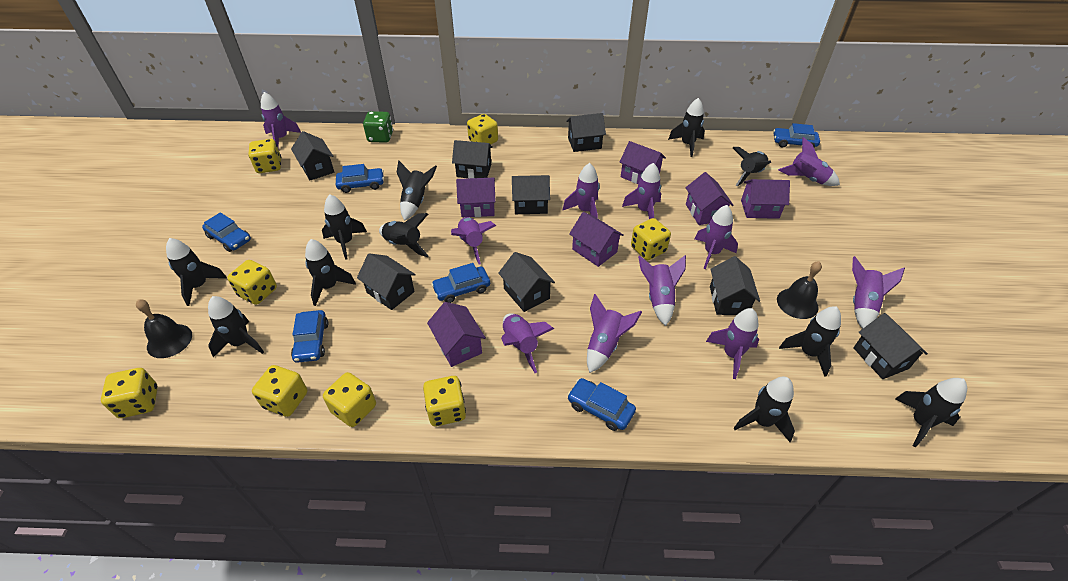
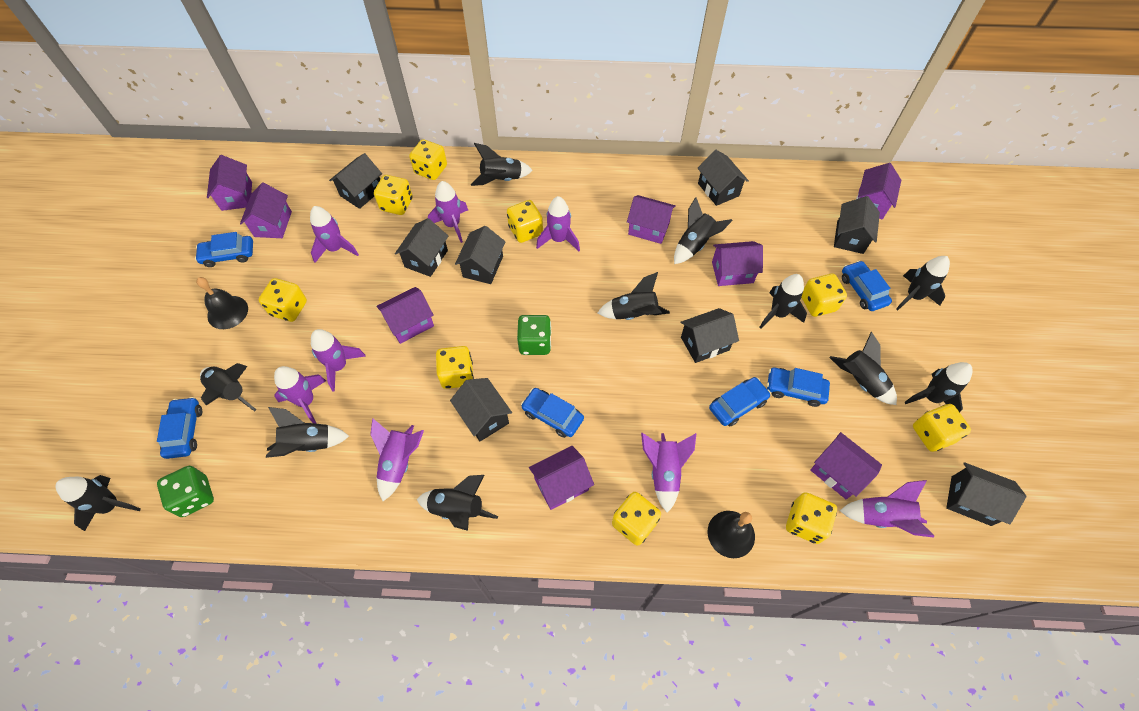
green dice: 1 -> 2
purple house: 6 -> 8
purple rocket: 11 -> 8
yellow dice: 8 -> 9

